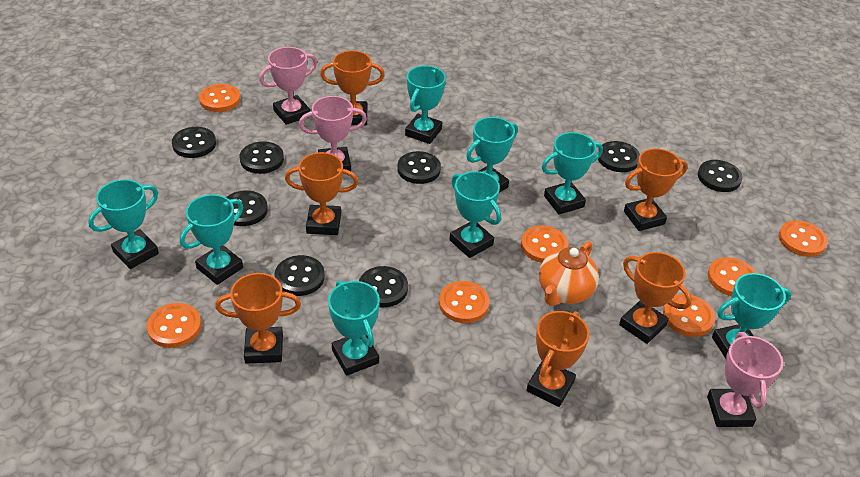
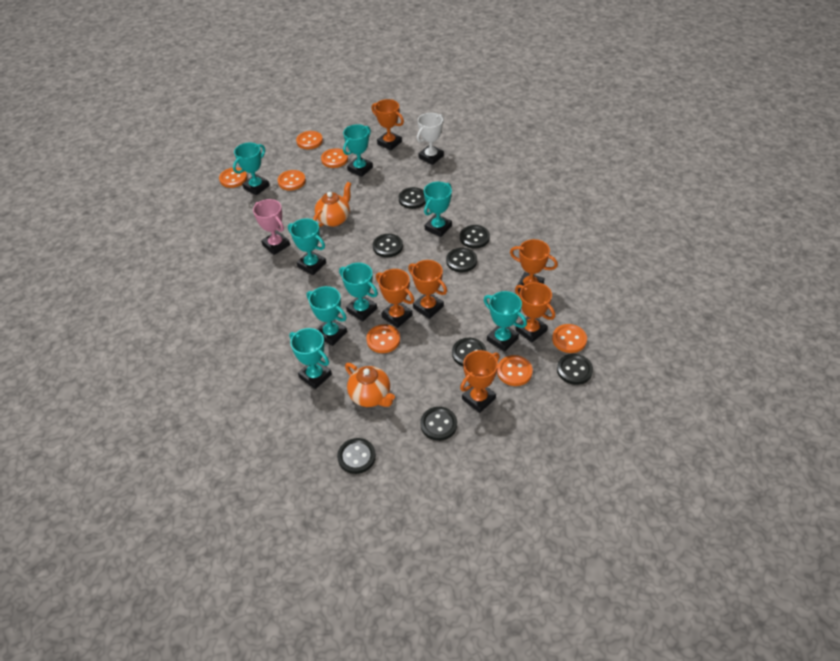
orange teapot: 1 -> 2
pink trophy: 3 -> 1
white trophy: 0 -> 1

